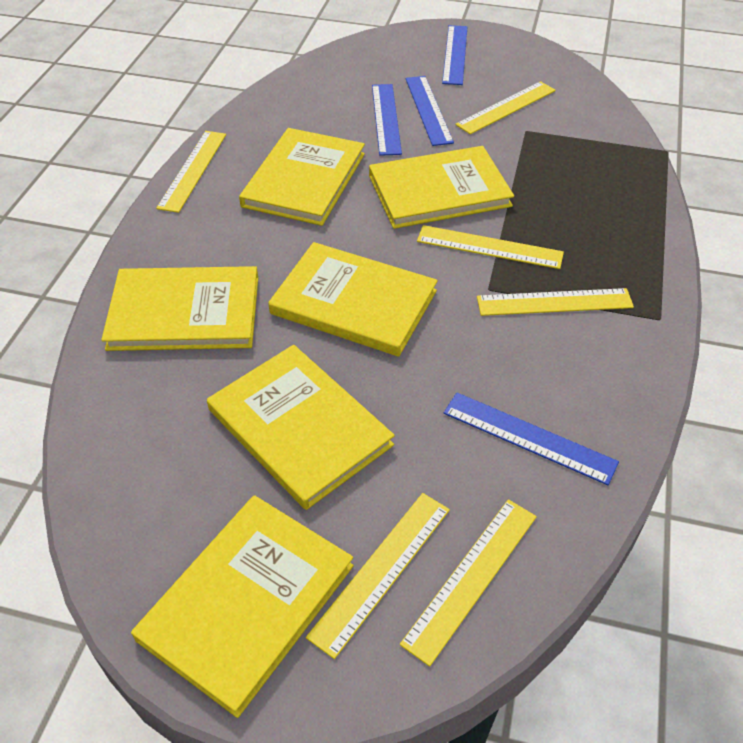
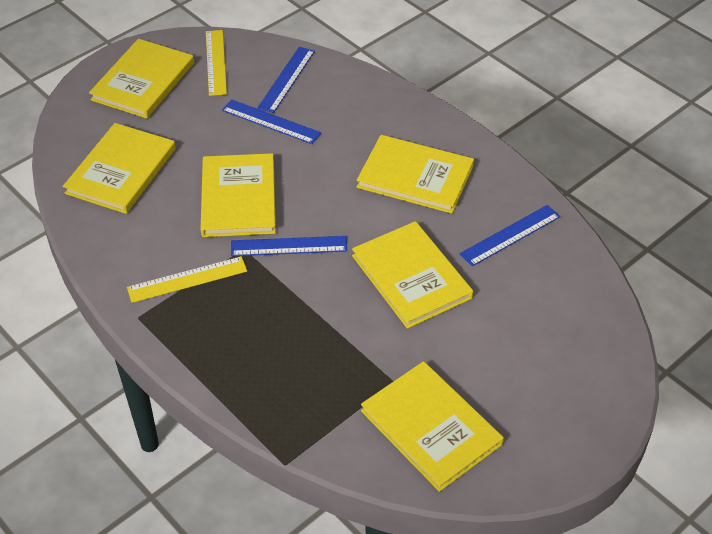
yellow ruler: 6 -> 2

